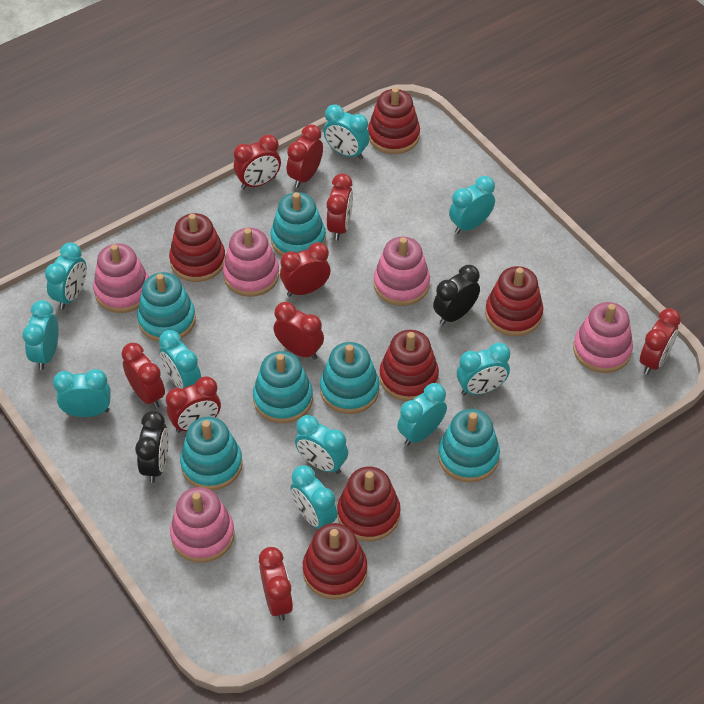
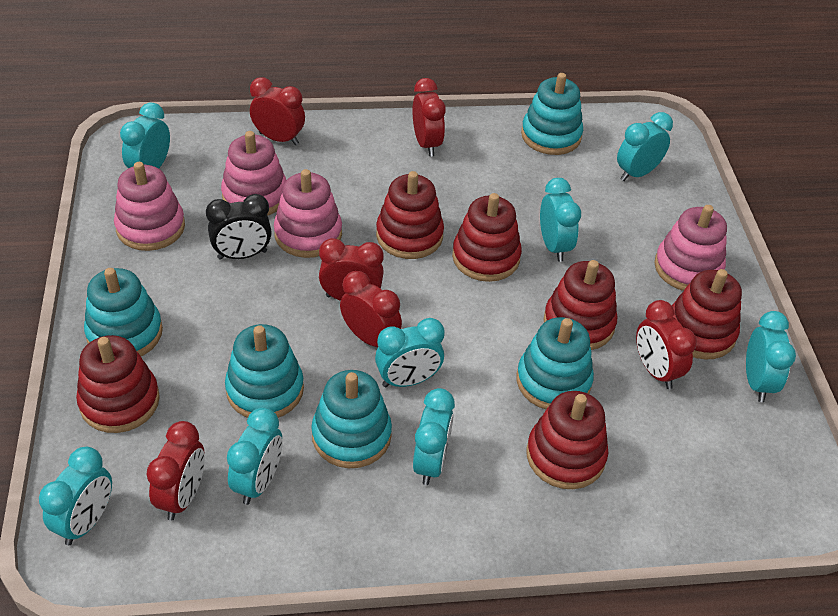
black clock: 2 -> 1
pink stacking toy: 5 -> 4
red clock: 9 -> 6
turquoise clock: 10 -> 8
turquoise stacking toy: 6 -> 5

